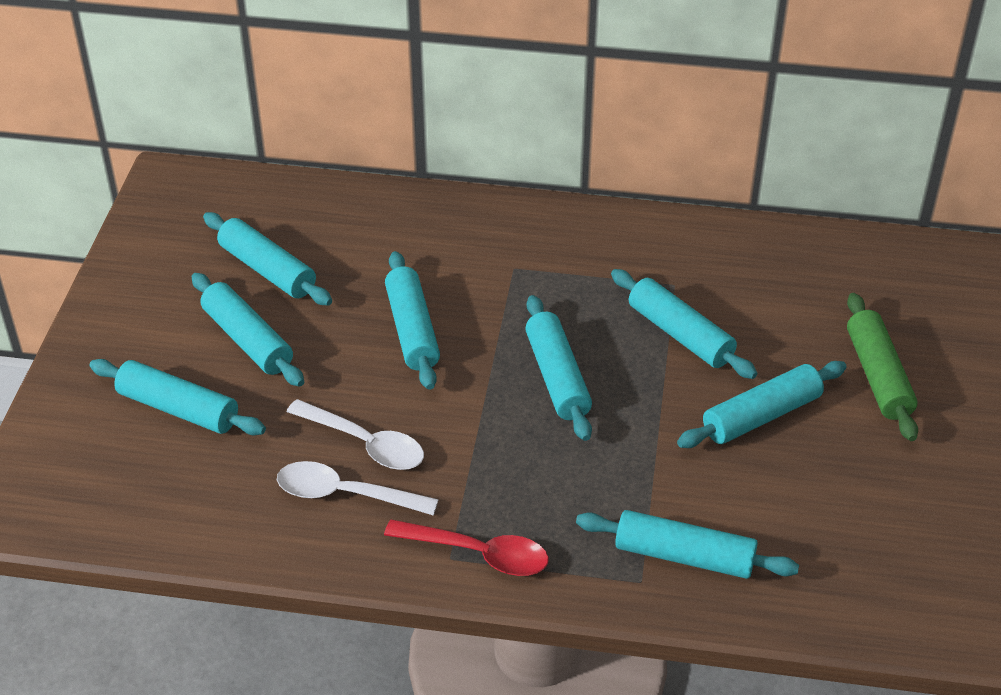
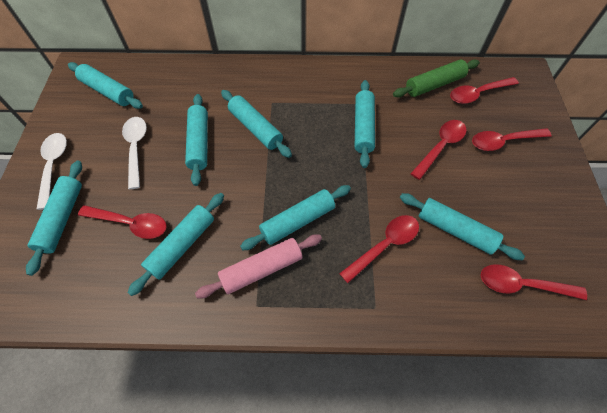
pink rolling pin: 0 -> 1
red spoon: 1 -> 6

